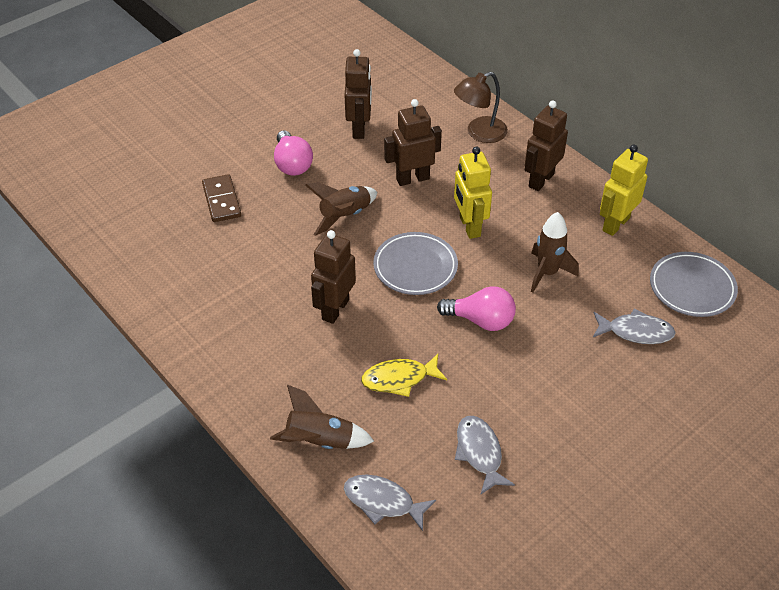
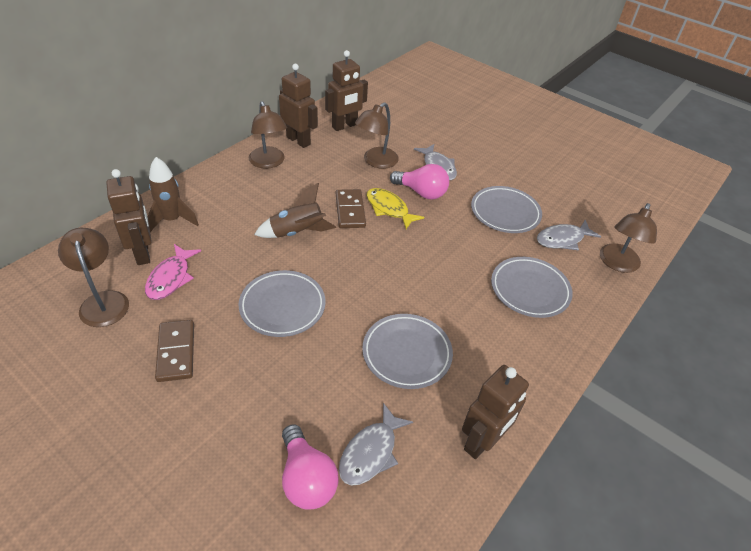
brown domino: 1 -> 2
brown lamp: 1 -> 4
brown rocket: 3 -> 2
grey plate: 2 -> 4
pink fish: 0 -> 1
yellow robot: 2 -> 0

